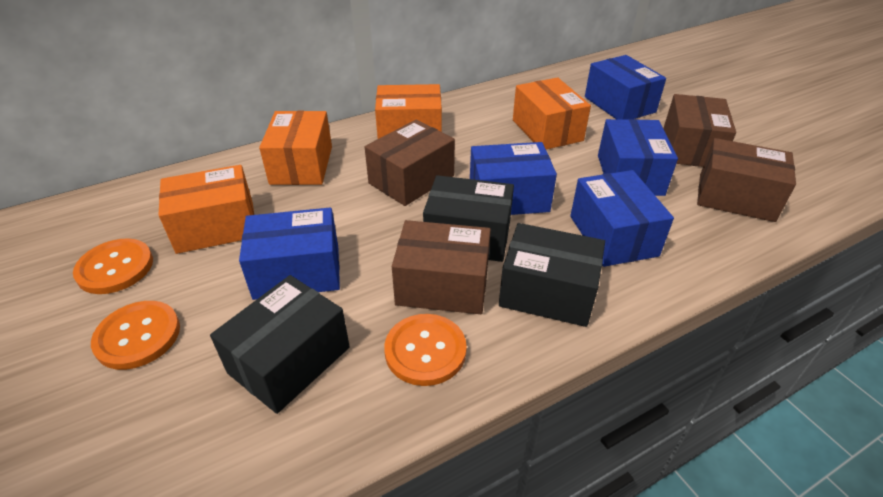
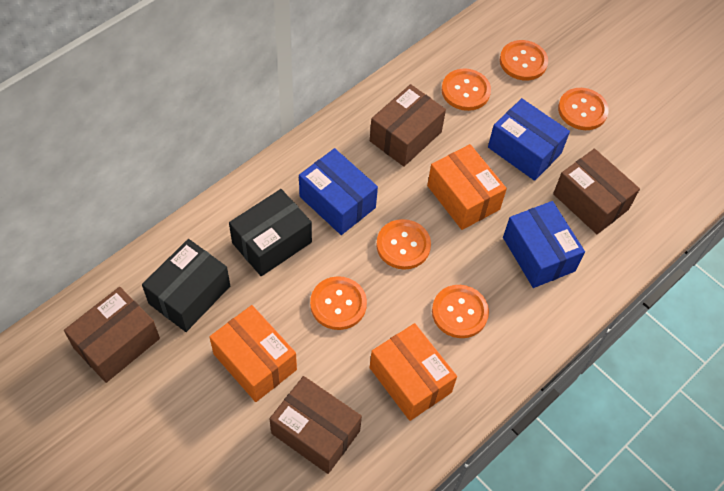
black box: 3 -> 2
blue box: 5 -> 3
orange box: 4 -> 3
orange button: 3 -> 6

